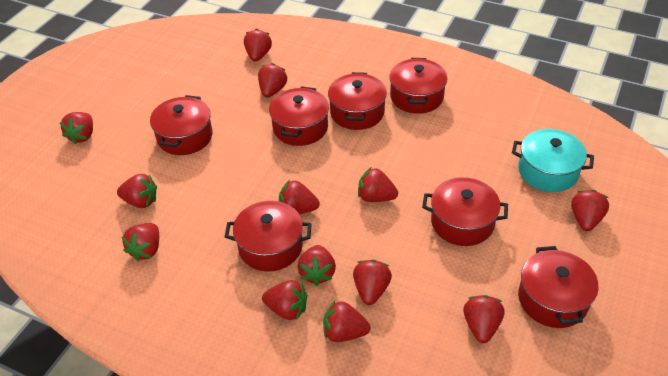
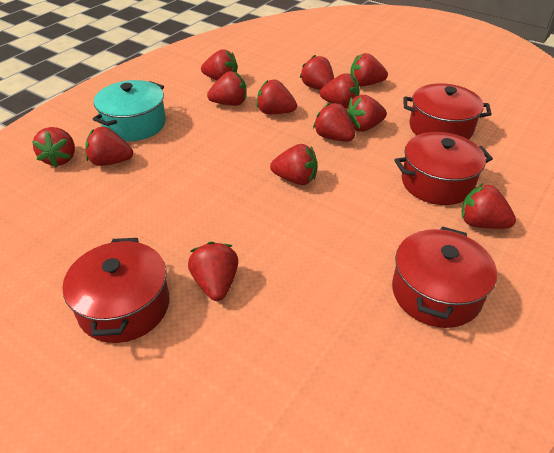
red pot: 7 -> 4

